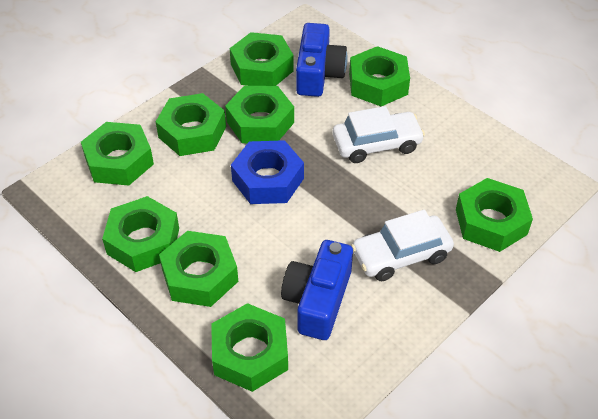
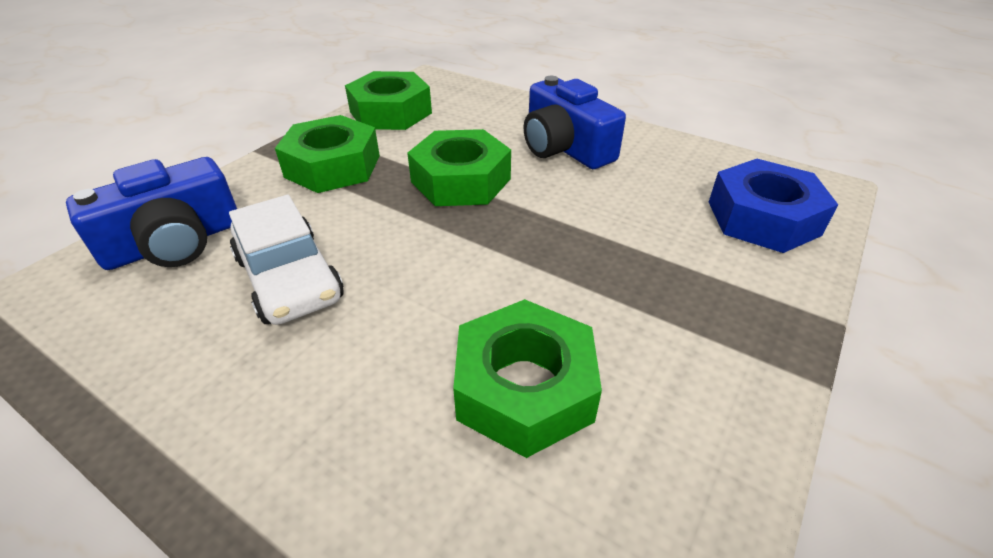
green nut: 9 -> 4
white car: 2 -> 1

